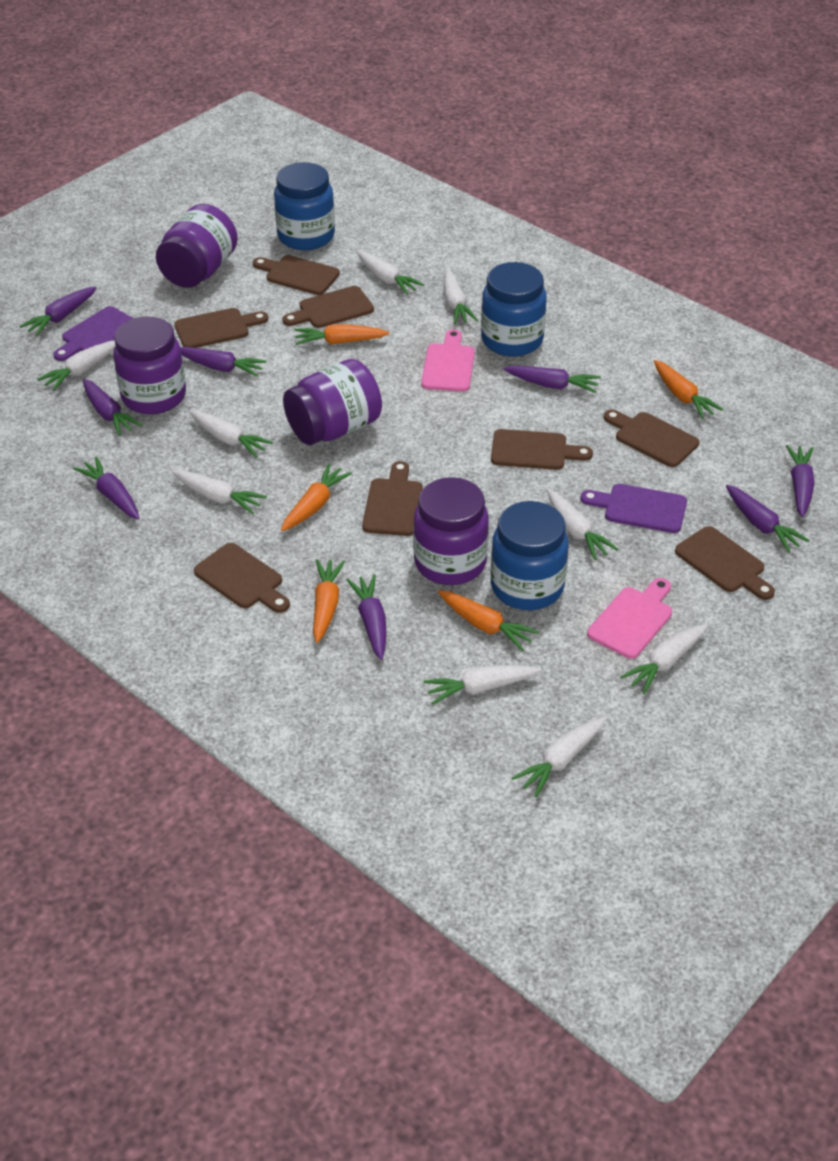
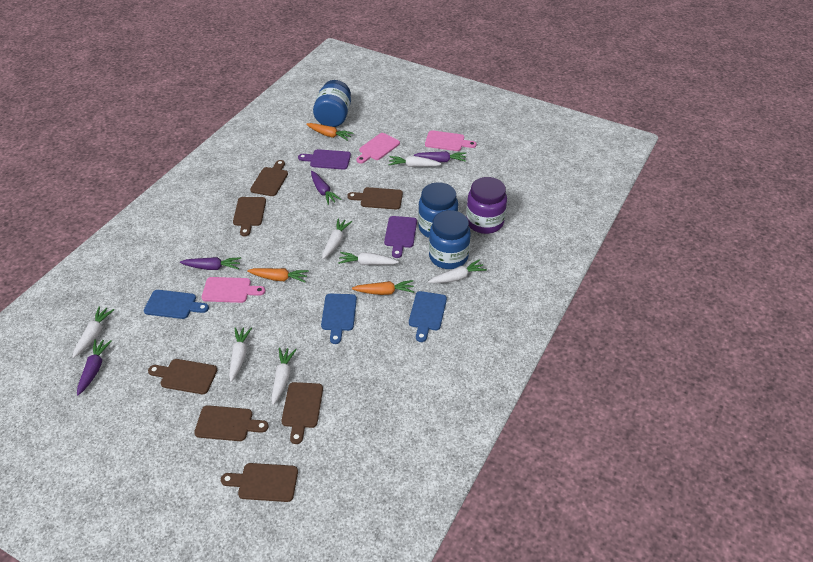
blue cutting board: 0 -> 3
brown cutting board: 8 -> 7
orange carrot: 5 -> 3
pink cutting board: 2 -> 3
purple carrot: 8 -> 4
purple jar: 4 -> 1
white carrot: 9 -> 7

